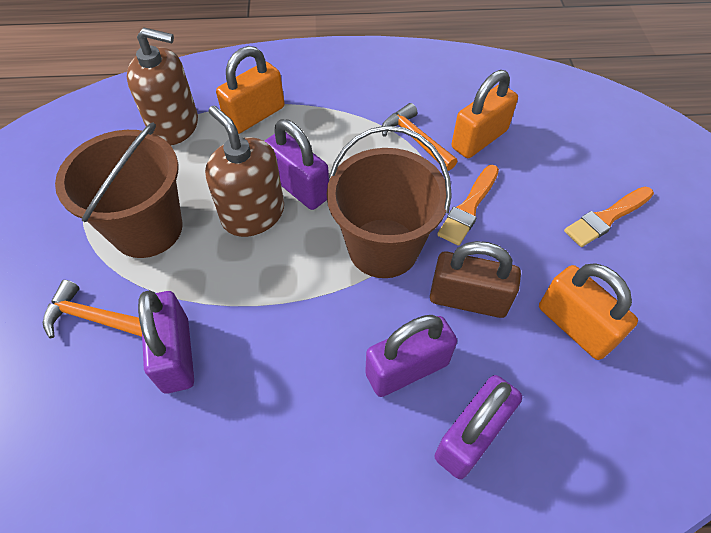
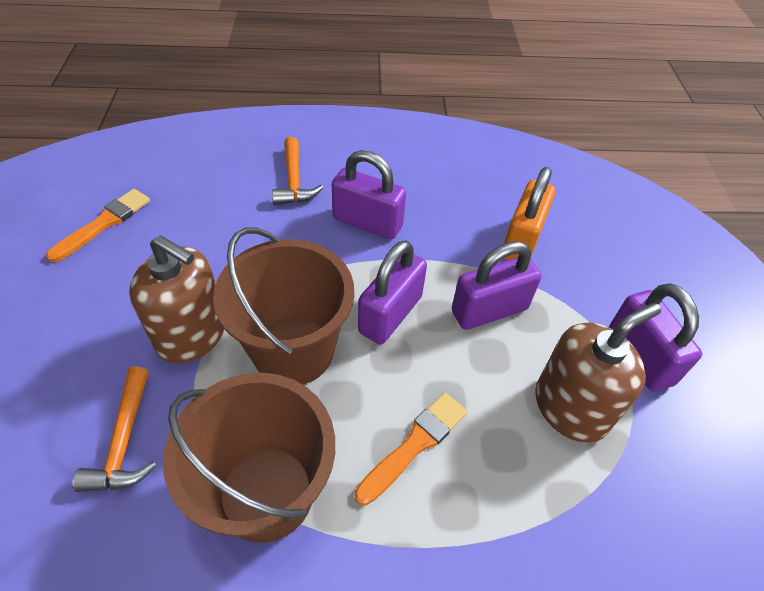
brown padlock: 1 -> 0
orange padlock: 3 -> 1

